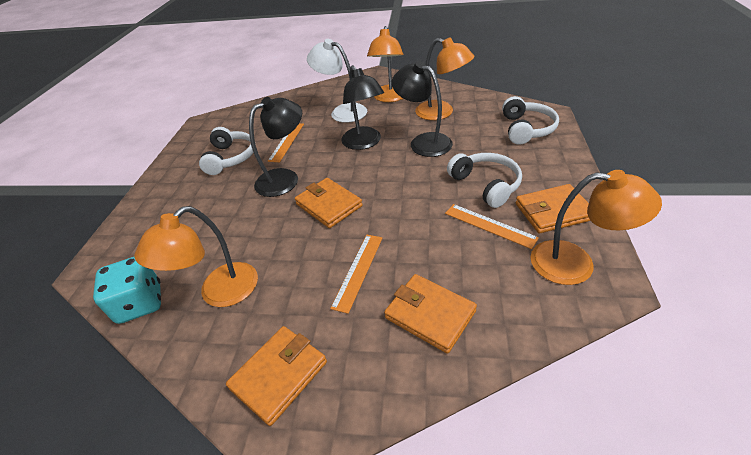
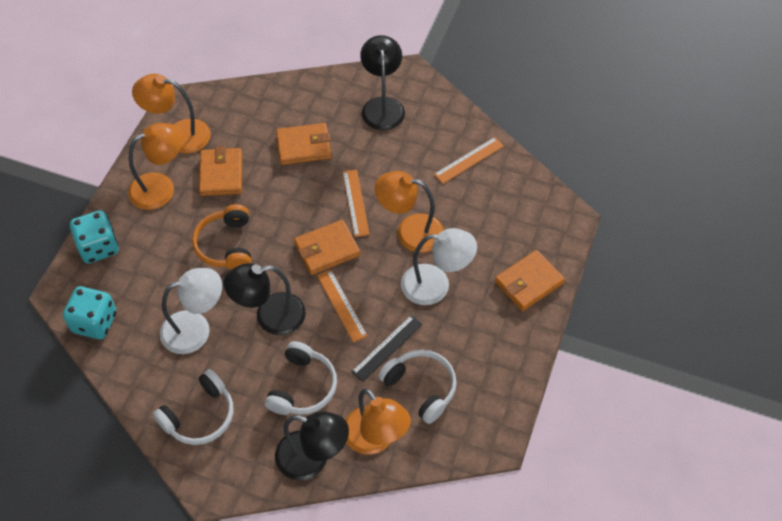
black ruler: 0 -> 1
orange headphones: 0 -> 1
turquoise dice: 1 -> 2
white lamp: 1 -> 2

